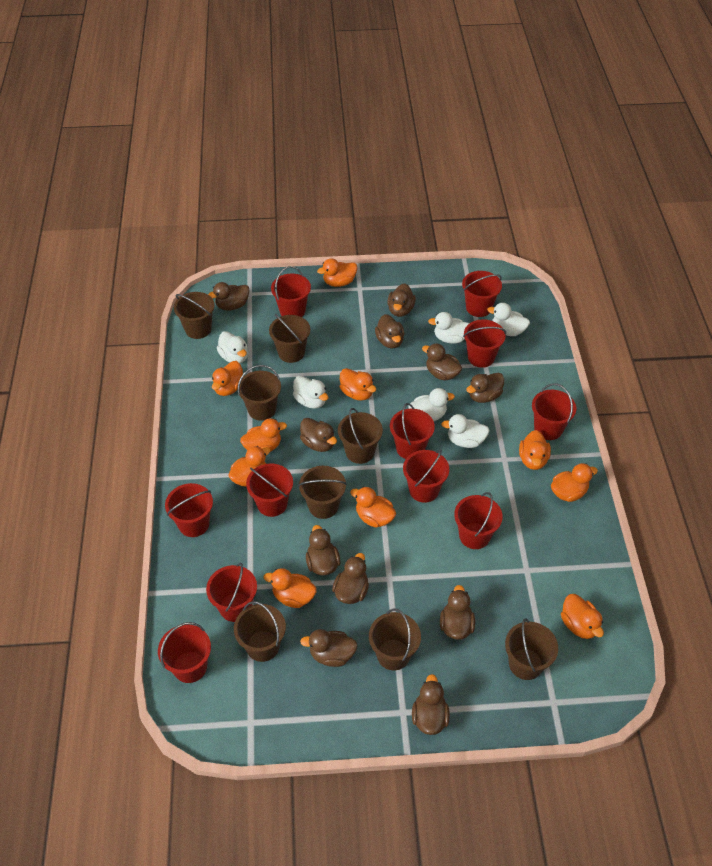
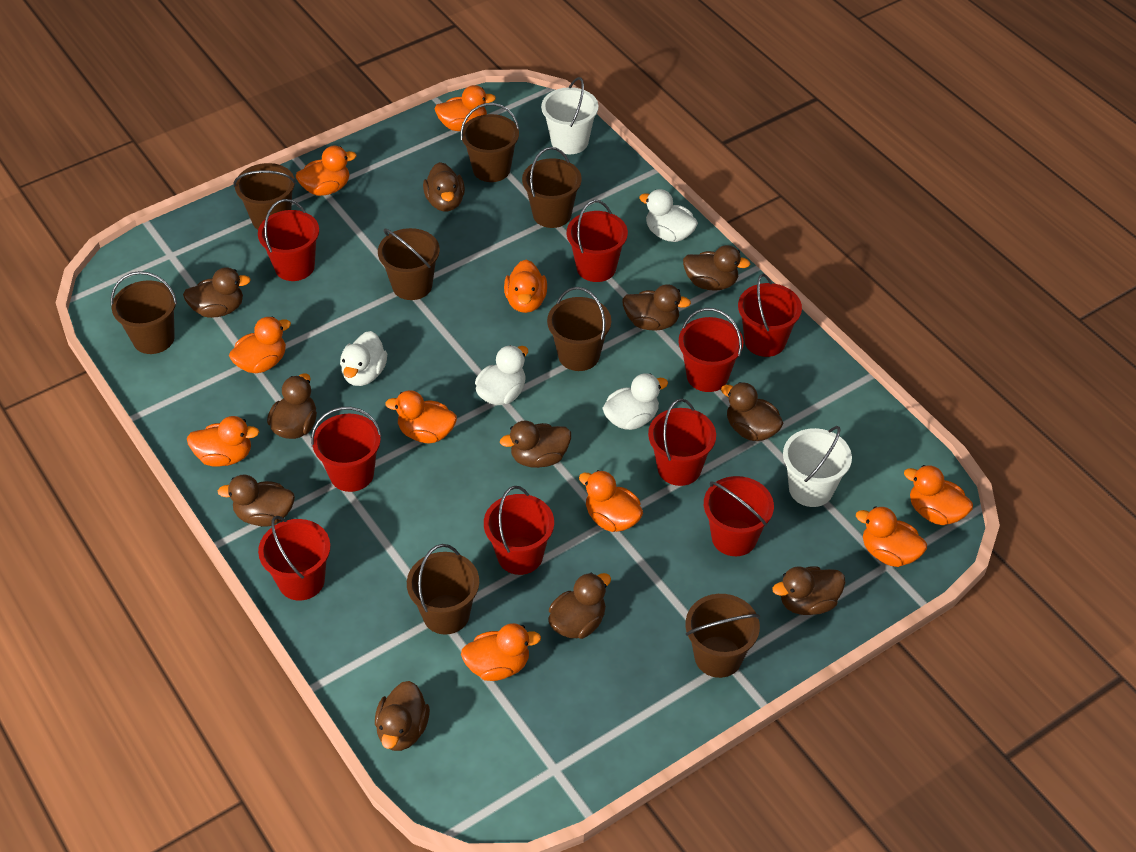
red bucket: 11 -> 9
white bucket: 0 -> 2
white duck: 6 -> 4

